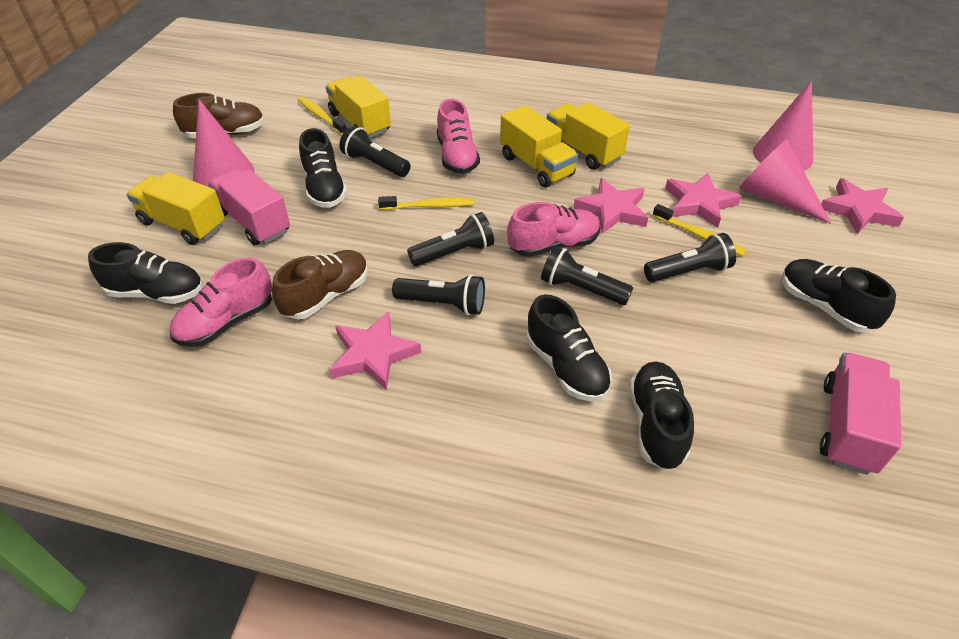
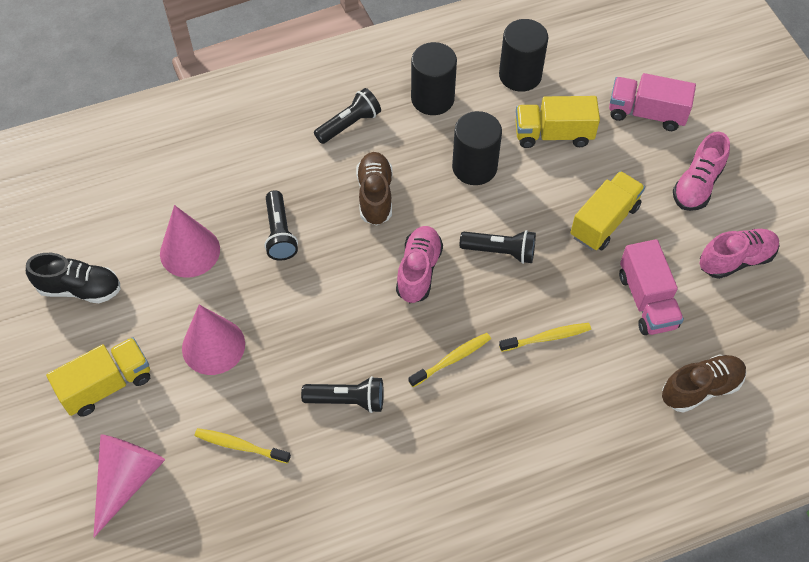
black cylinder: 0 -> 3
black flashlight: 5 -> 4
black shoe: 5 -> 1
pink star: 4 -> 0
yellow truck: 4 -> 3

